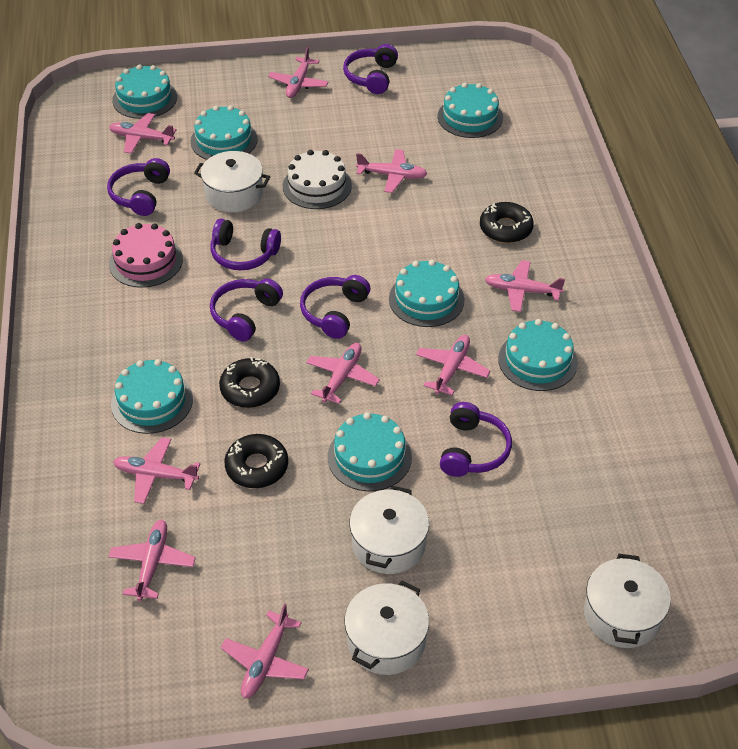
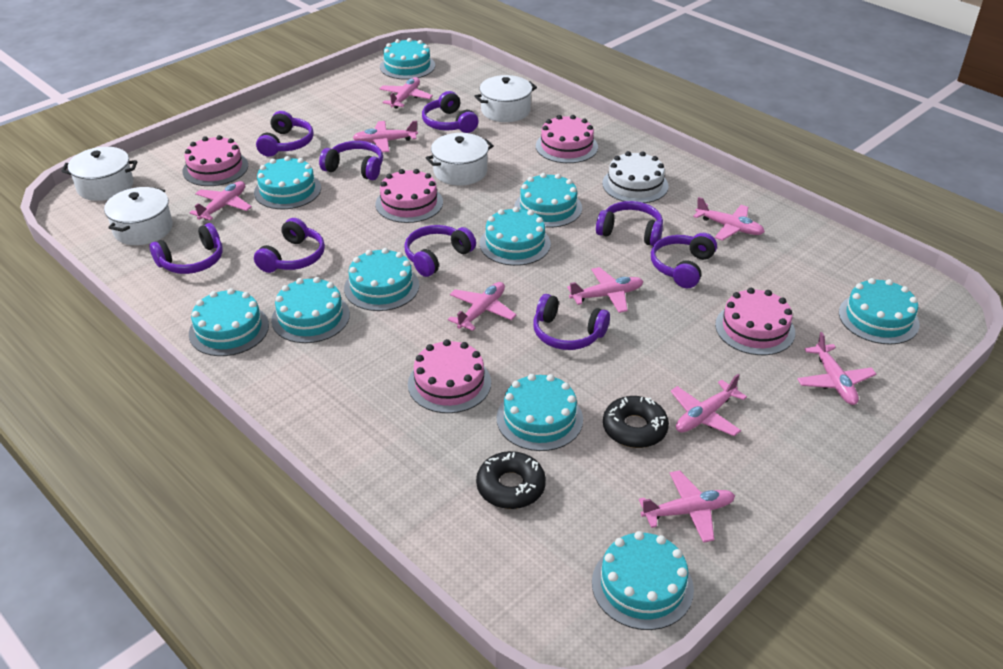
black donut: 3 -> 2
pink cake: 1 -> 5
purple headphones: 6 -> 9
turquoise cake: 7 -> 10

